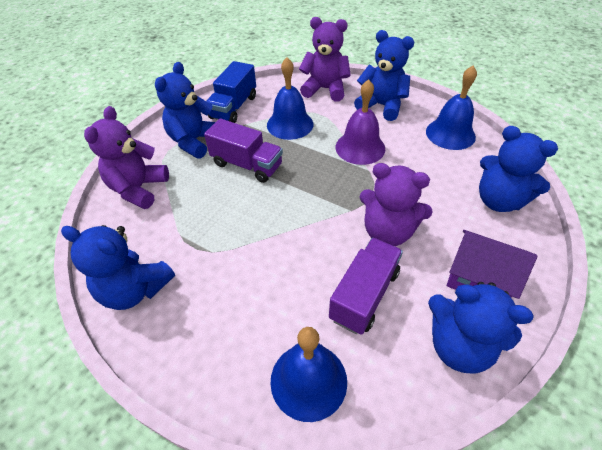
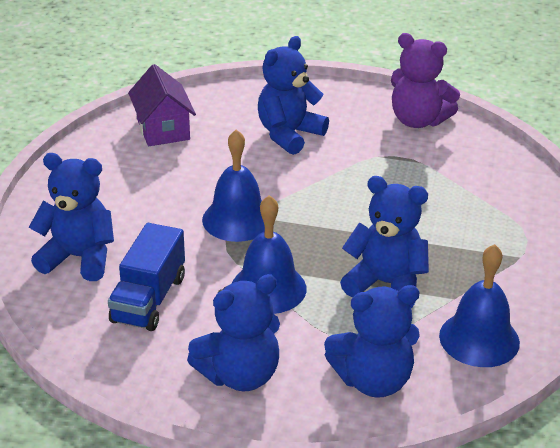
purple bell: 1 -> 0
purple teddy bear: 3 -> 1
purple truck: 2 -> 0

